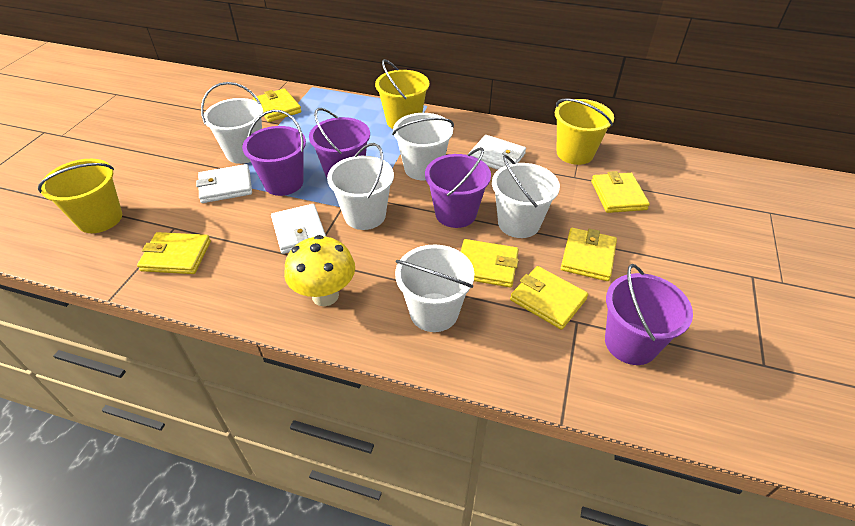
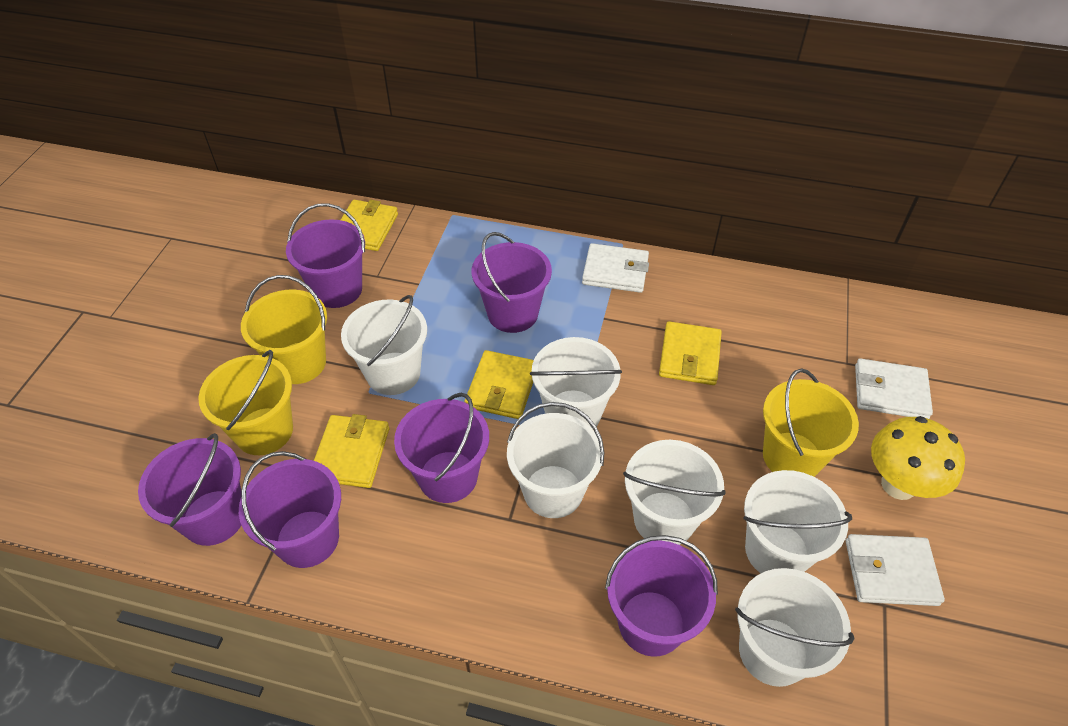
purple bucket: 4 -> 6
white bucket: 5 -> 6
yellow wallet: 6 -> 4

